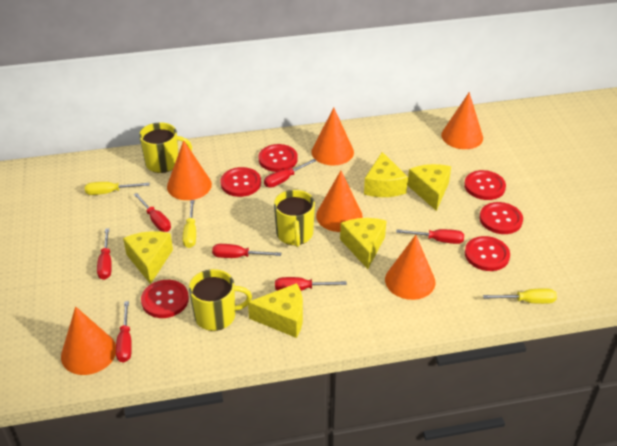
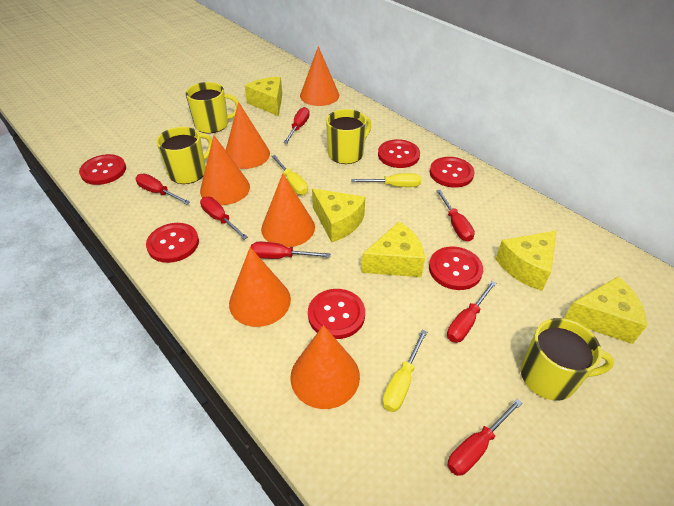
yellow mug: 3 -> 4

